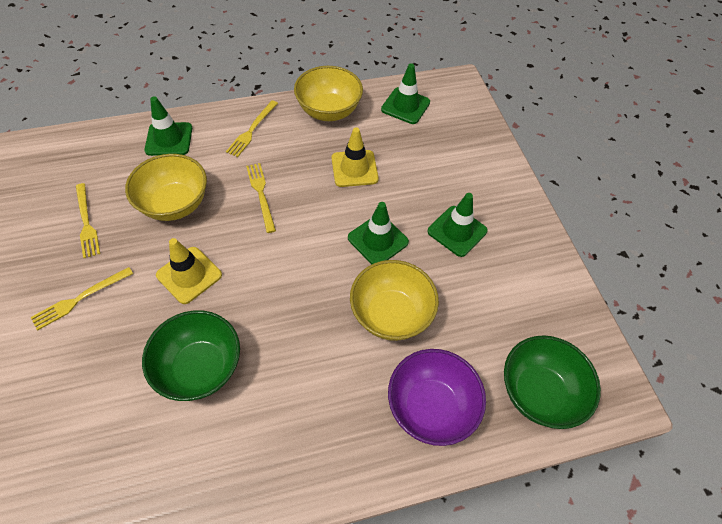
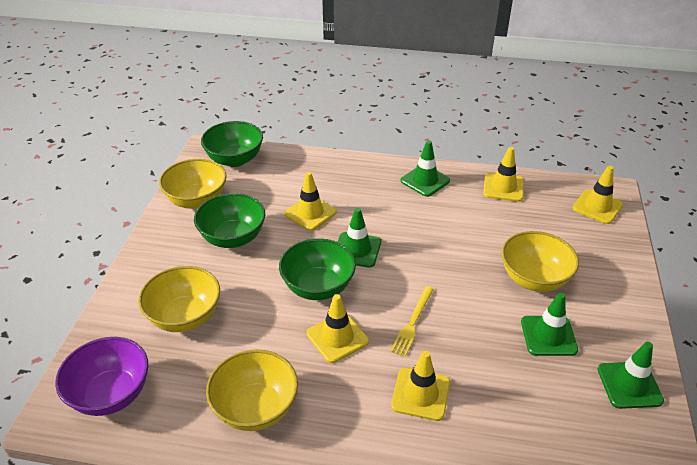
green bowl: 2 -> 3
yellow bowl: 3 -> 4
yellow fork: 4 -> 1
yellow traffic cone: 2 -> 5

